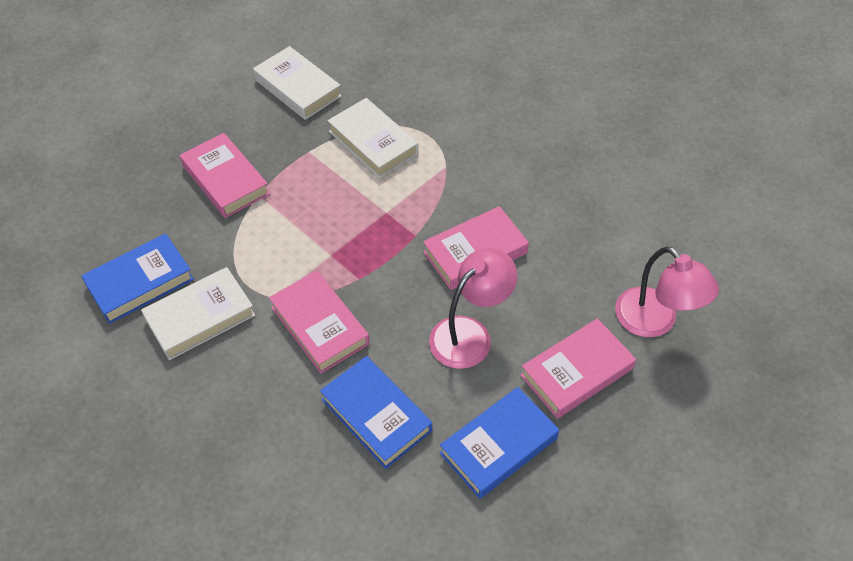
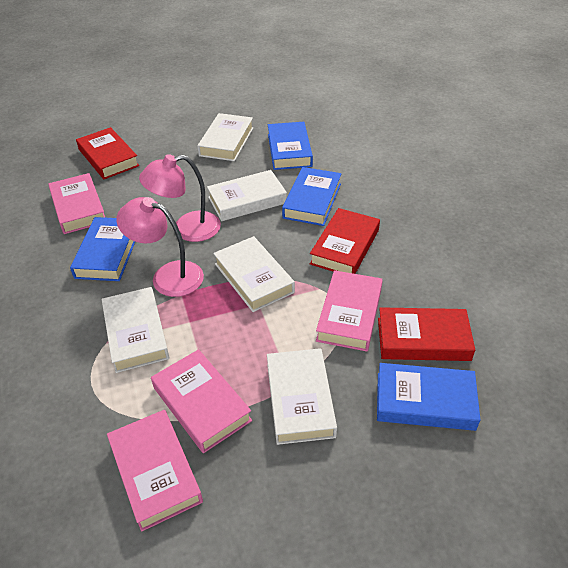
blue book: 3 -> 4
red book: 0 -> 3
white book: 3 -> 5

